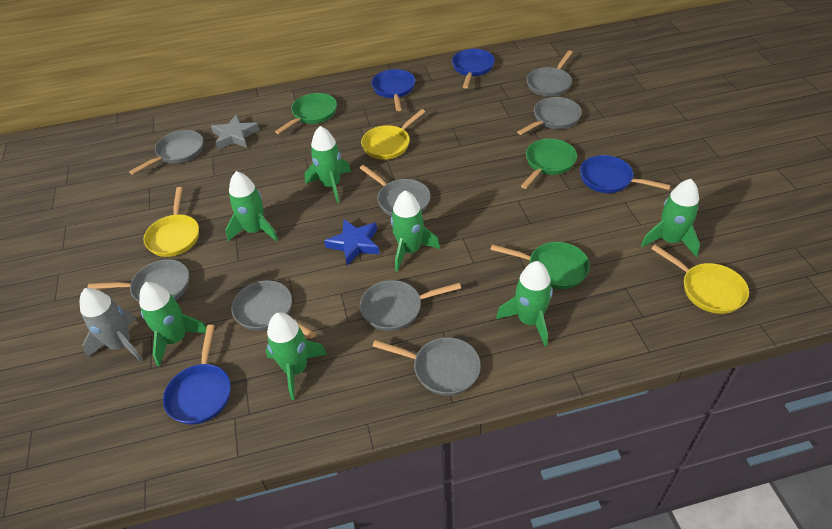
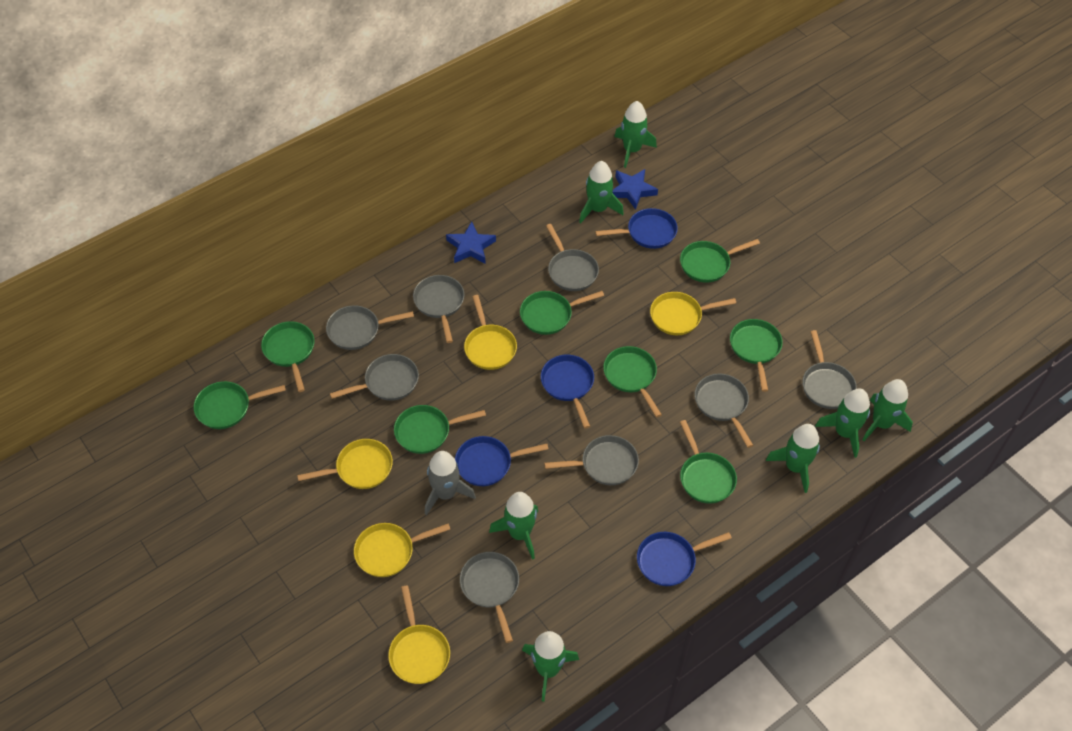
blue star: 1 -> 2
green pan: 3 -> 8
grey star: 1 -> 0
yellow pan: 3 -> 5

